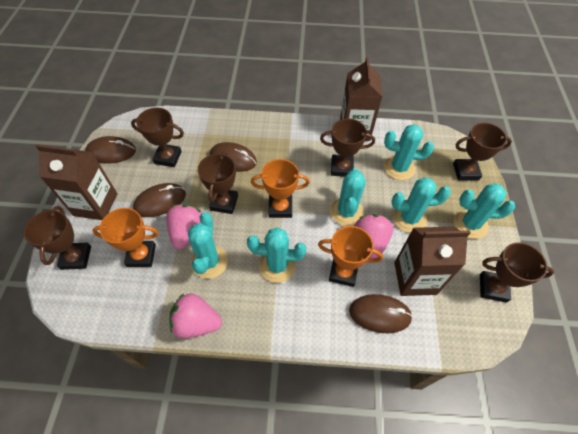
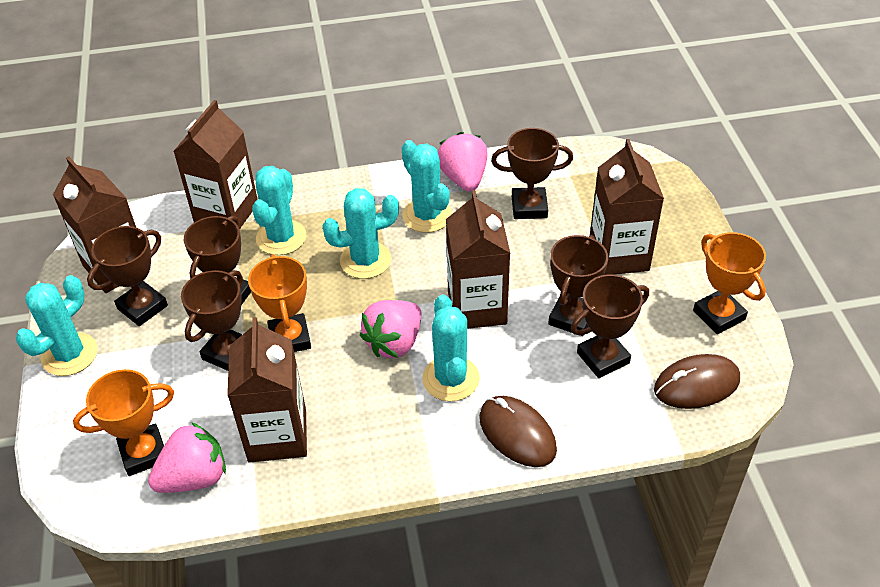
brown carton: 3 -> 5
brown mouse: 4 -> 2
turquoise cactus: 6 -> 5

